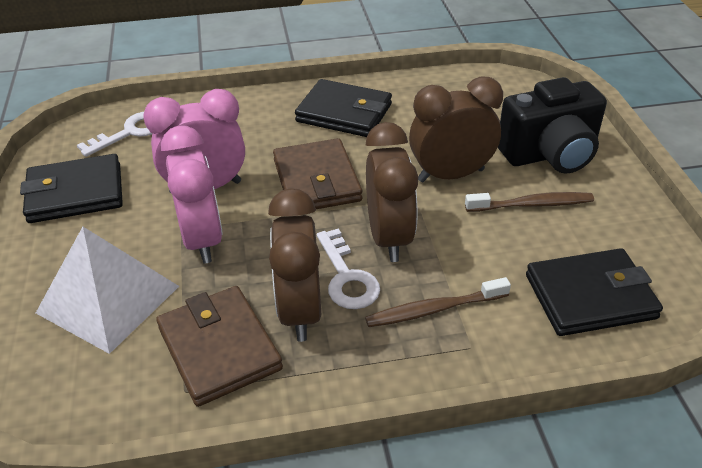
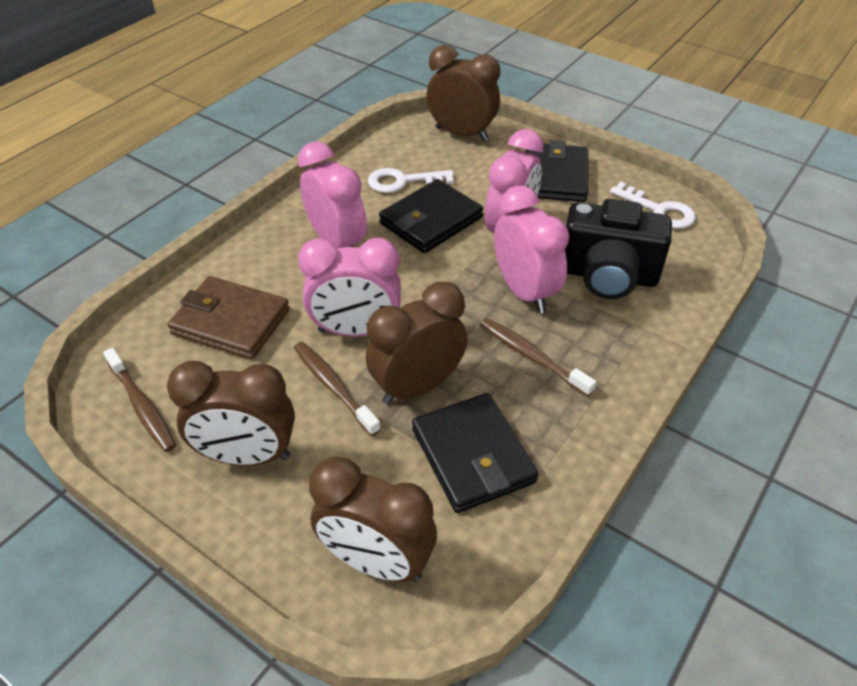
brown clock: 3 -> 4
brown toothbrush: 2 -> 3
brown wallet: 2 -> 1
pink clock: 2 -> 4
white pyramid: 1 -> 0

